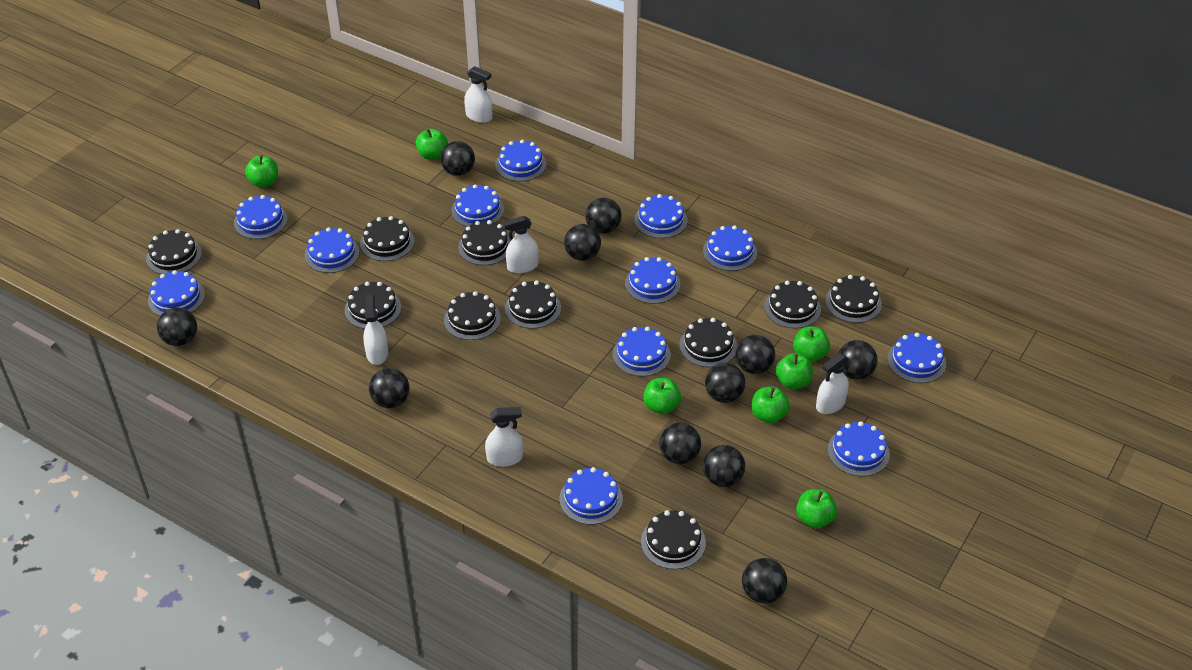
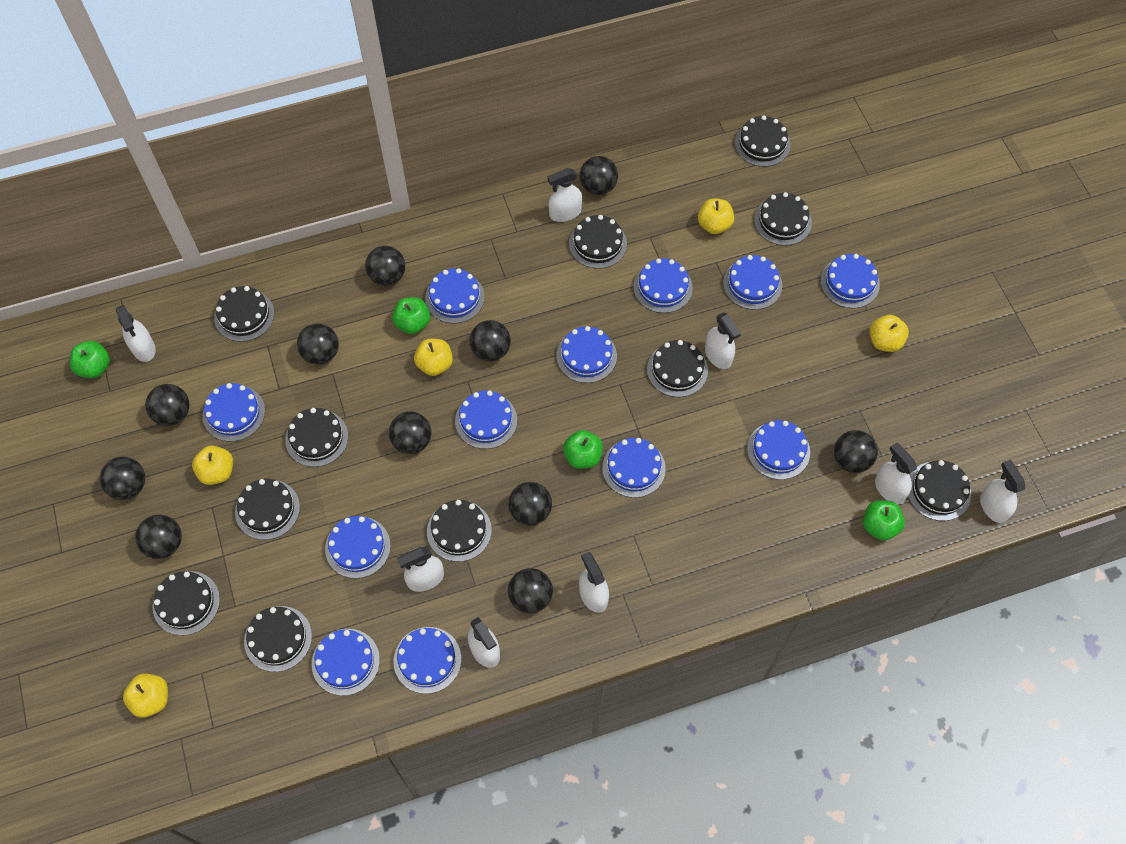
black cake: 10 -> 11
green apple: 7 -> 4
white spray bottle: 5 -> 8
yellow apple: 0 -> 5

